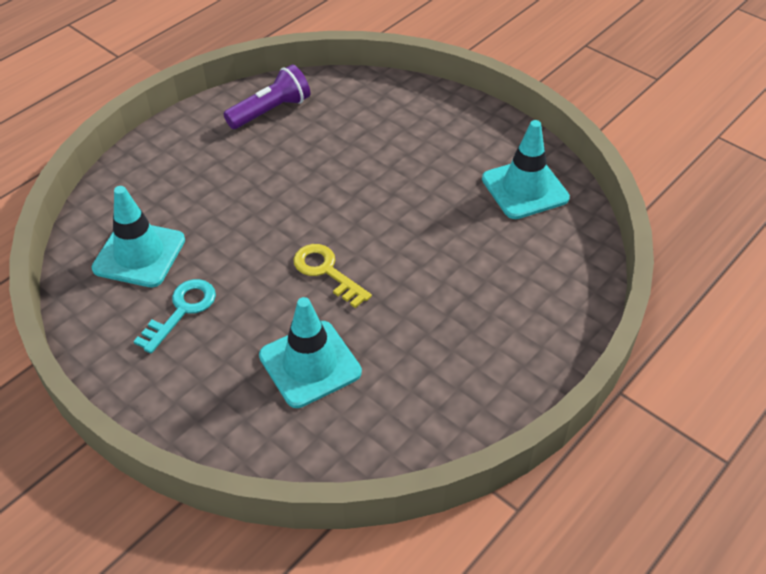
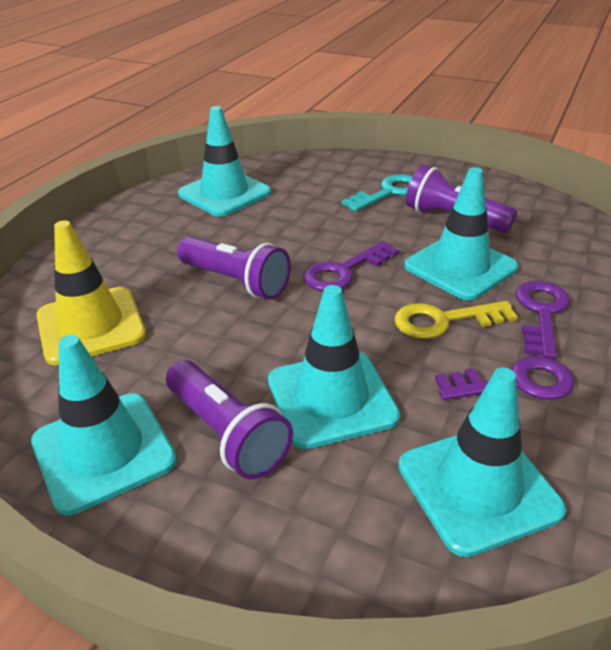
purple flashlight: 1 -> 3
purple key: 0 -> 3
turquoise traffic cone: 3 -> 5
yellow traffic cone: 0 -> 1

